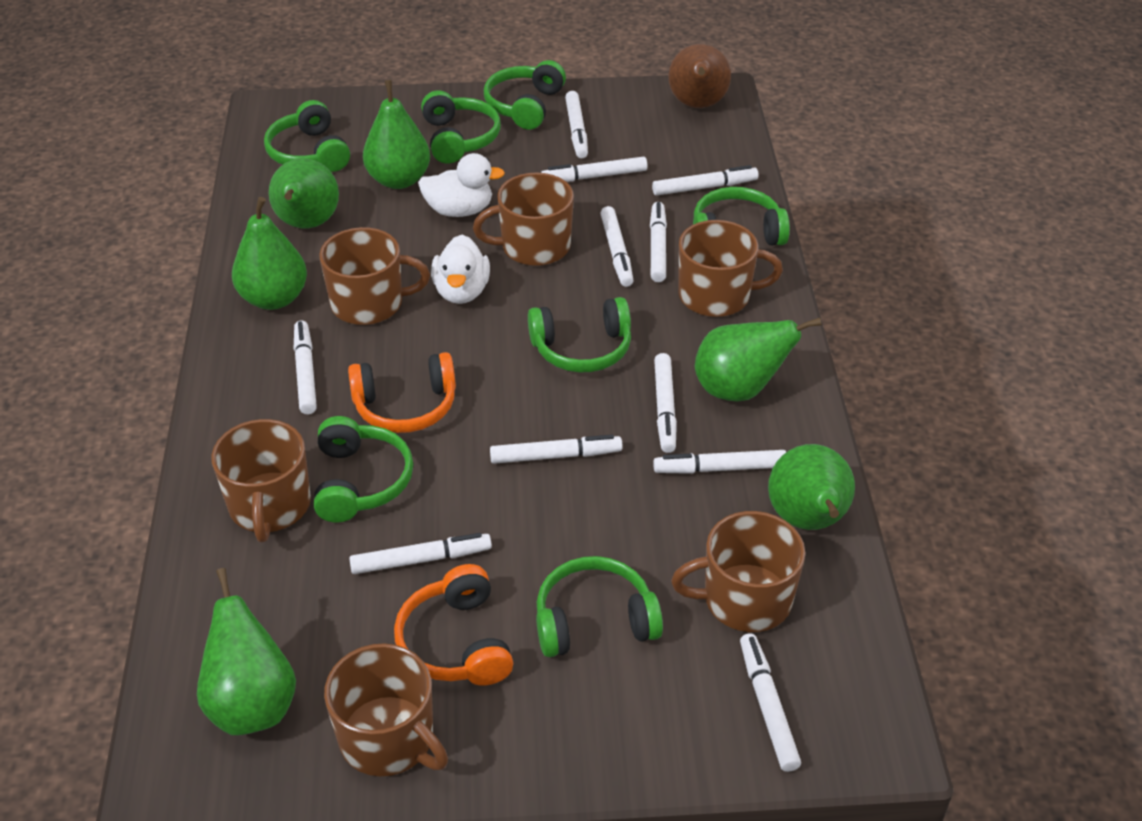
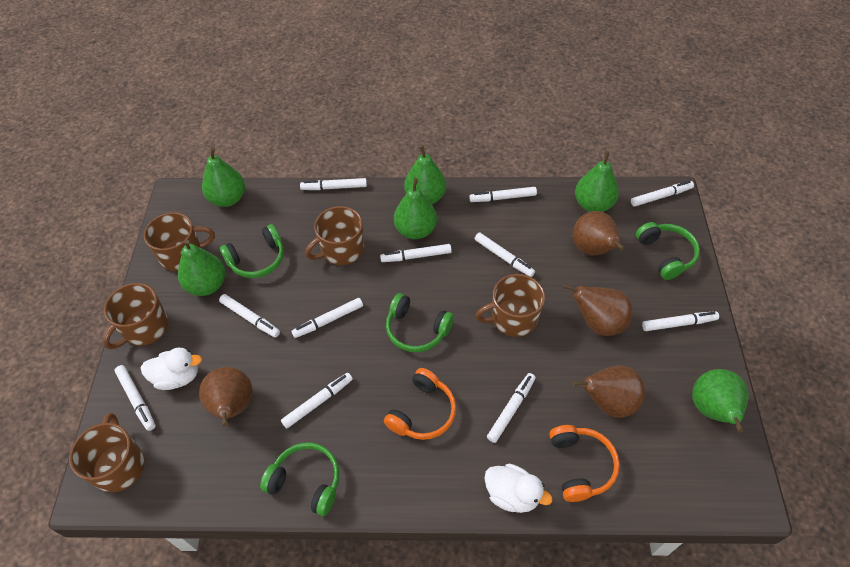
brown mug: 6 -> 5
brown pear: 1 -> 4
green headphones: 7 -> 4

